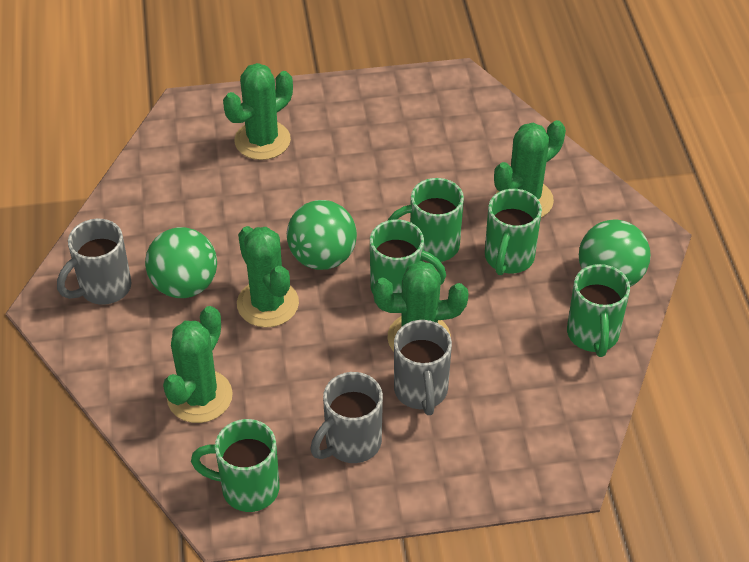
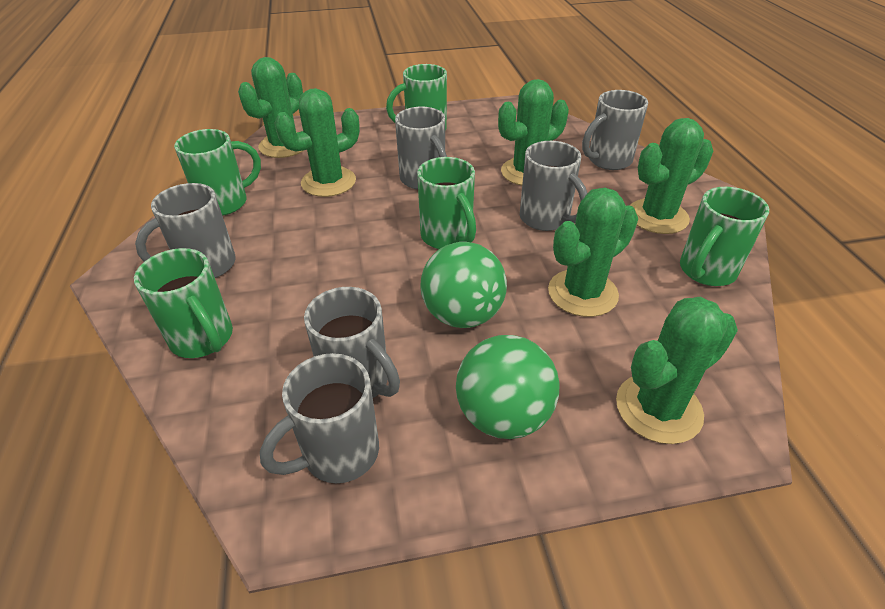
green ball: 3 -> 2
green cactus: 5 -> 6
grey mug: 3 -> 6

